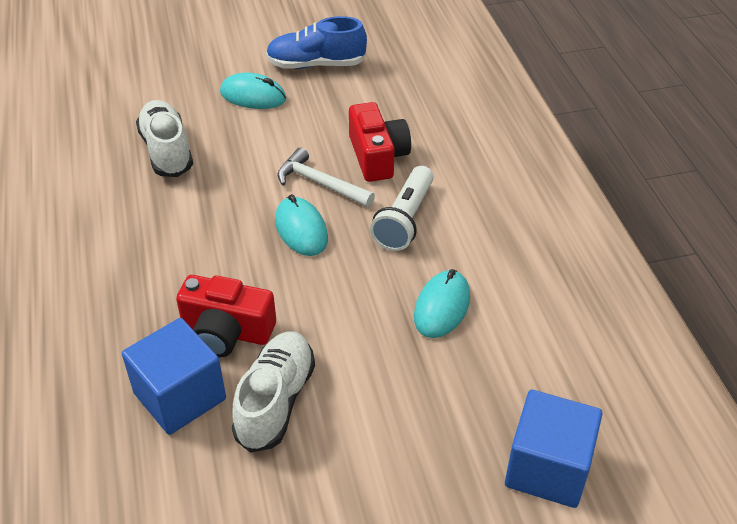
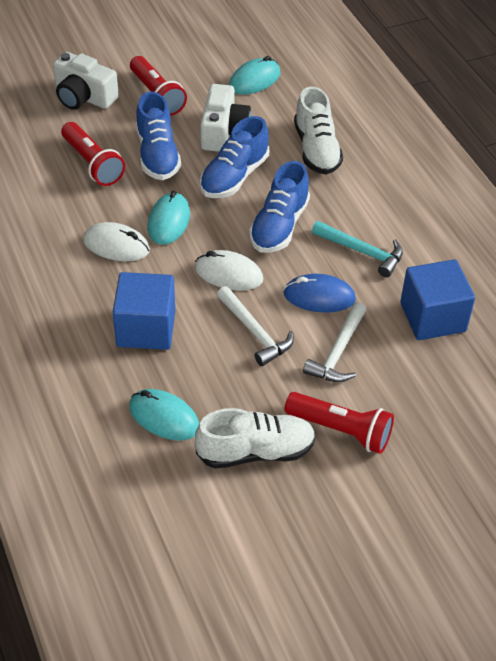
blue mouse: 0 -> 1
blue shoe: 1 -> 3
red camera: 2 -> 0
red flashlight: 0 -> 3
turquoise hammer: 0 -> 1
white camera: 0 -> 2
white flashlight: 1 -> 0
white hammer: 1 -> 2
white mouse: 0 -> 2

